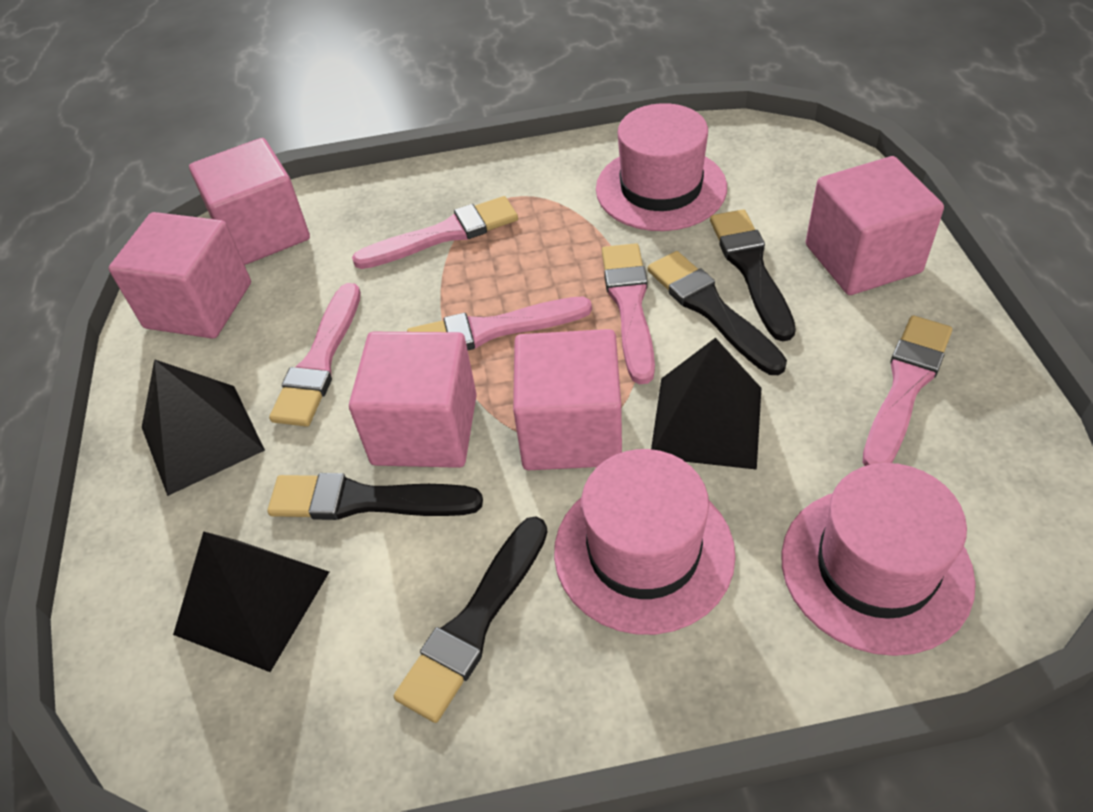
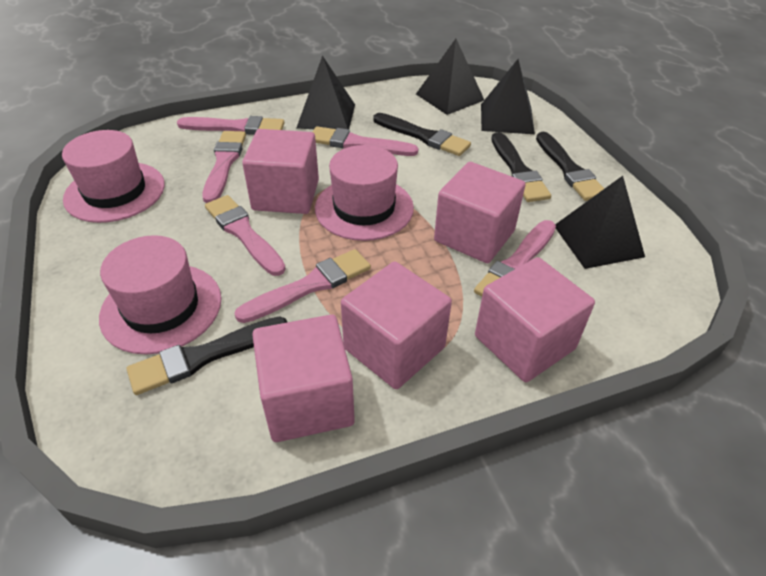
black pyramid: 3 -> 4
pink brush: 5 -> 6

